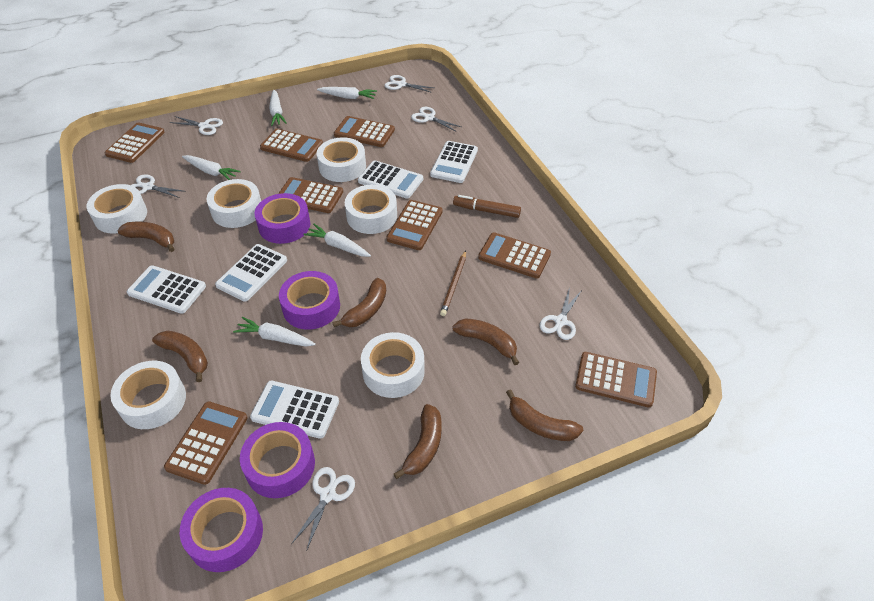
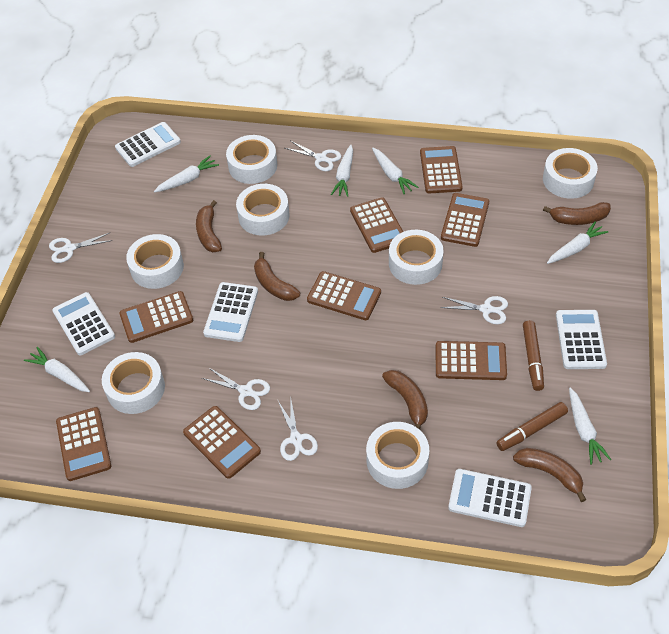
brown banana: 6 -> 5
brown marker: 1 -> 2
brown pencil: 1 -> 0
purple tape: 4 -> 0
white carrot: 5 -> 6
white scissors: 6 -> 5
white tape: 6 -> 7

